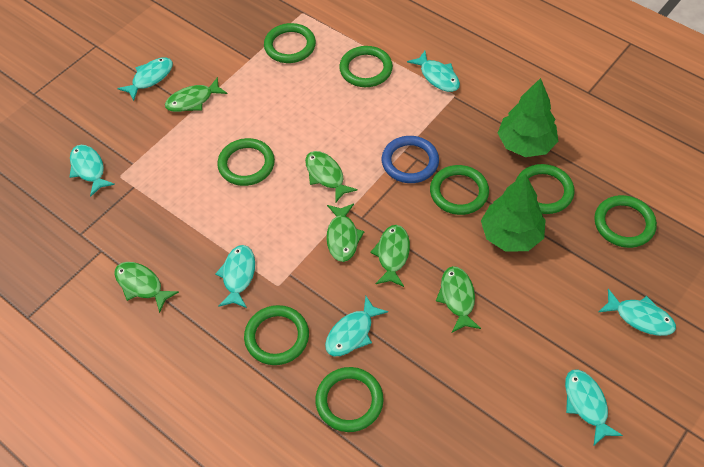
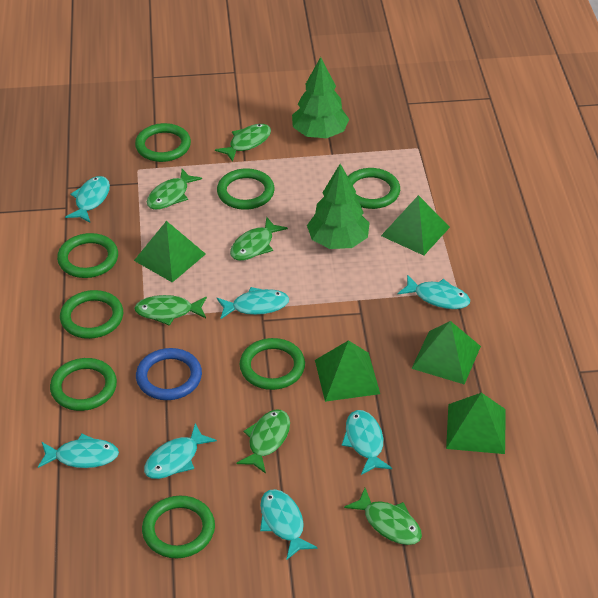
green pyramid: 0 -> 5

